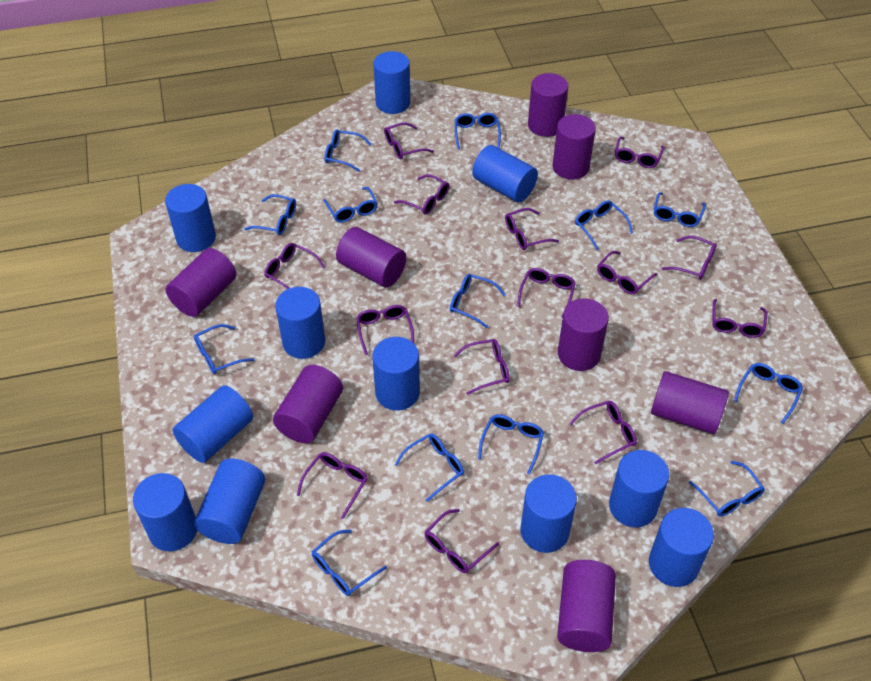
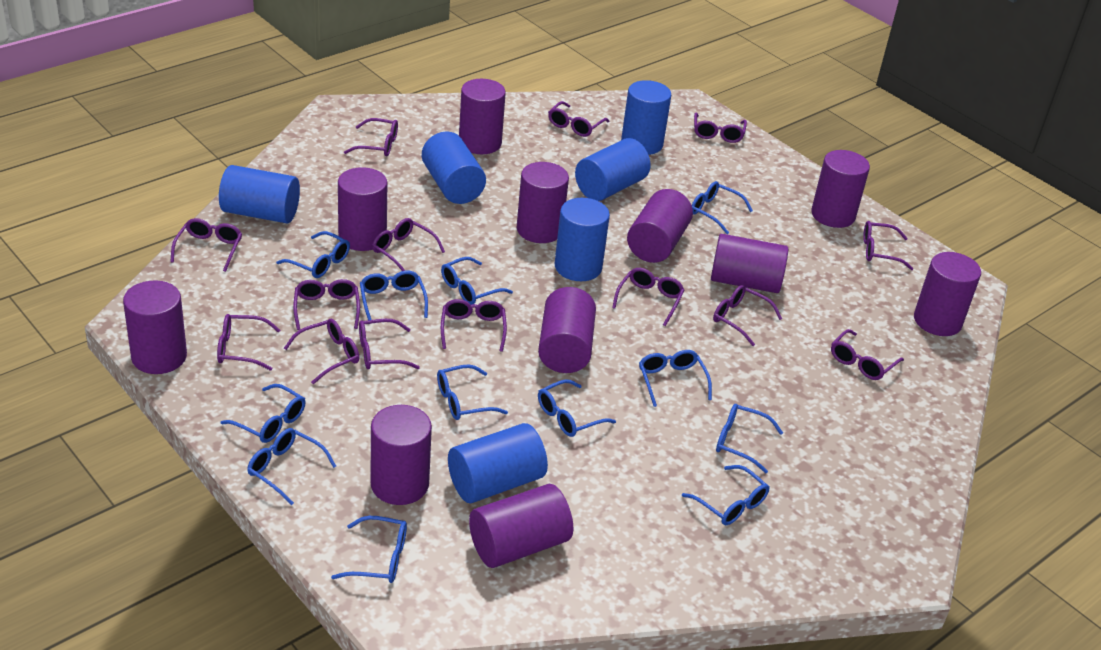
blue cylinder: 11 -> 6
blue glasses: 13 -> 12
purple cylinder: 8 -> 11

